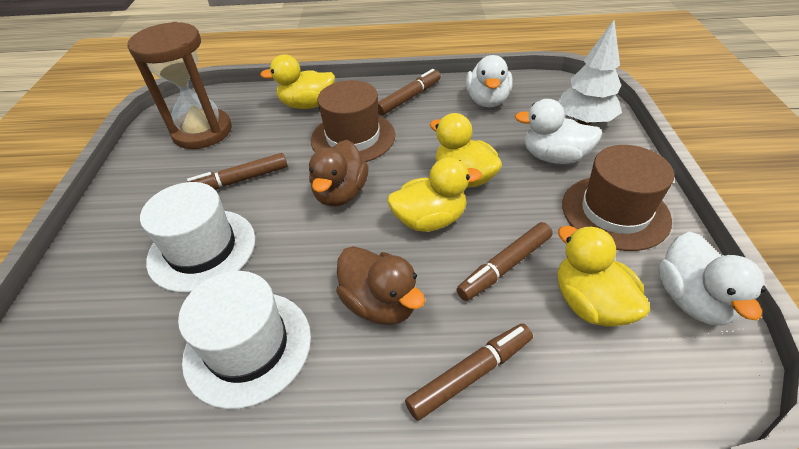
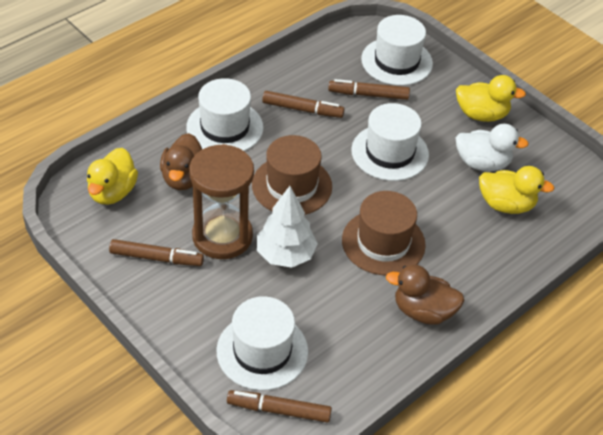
white duck: 3 -> 1
white hat: 2 -> 4
yellow duck: 4 -> 3

